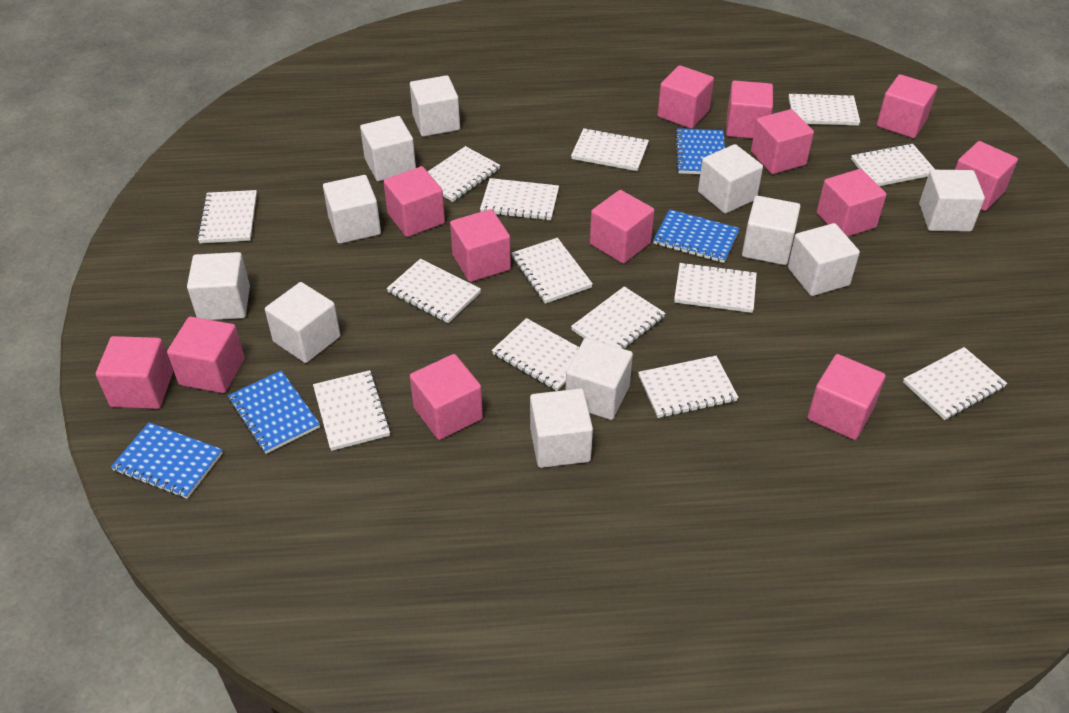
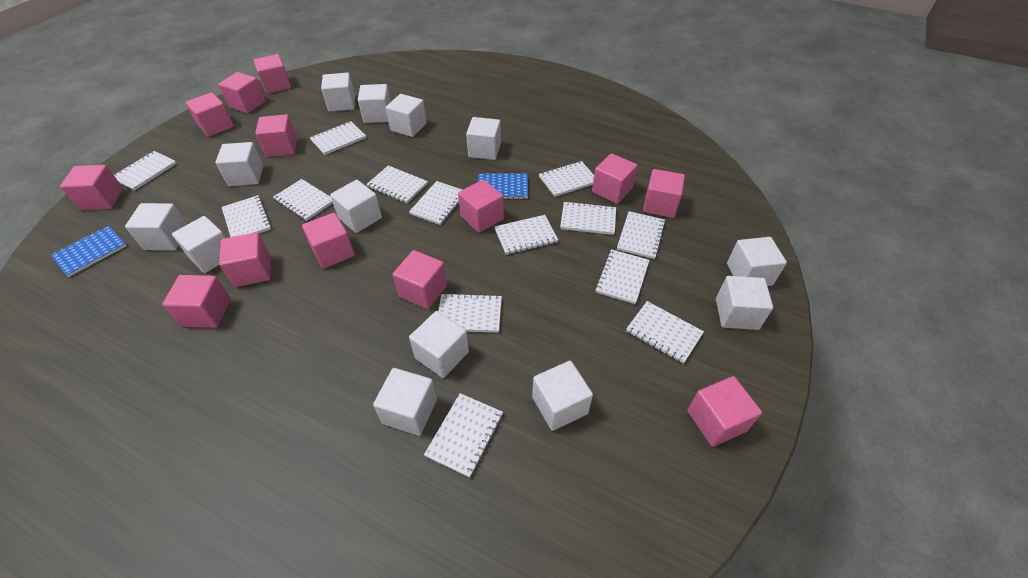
blue notebook: 4 -> 2
white cube: 11 -> 13

